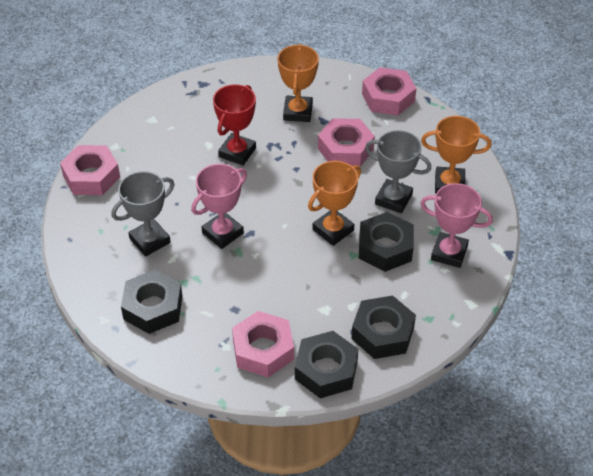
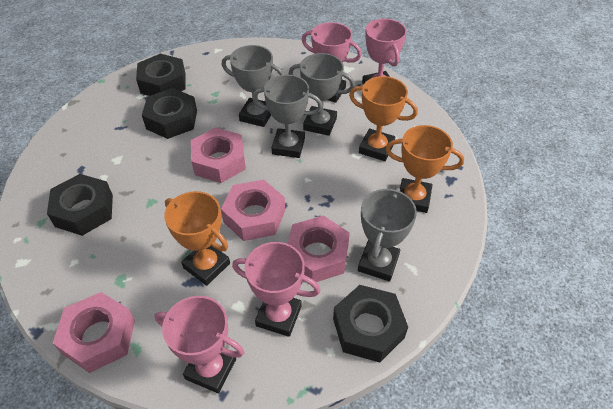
grey trophy: 2 -> 4
pink trophy: 2 -> 4
red trophy: 1 -> 0

